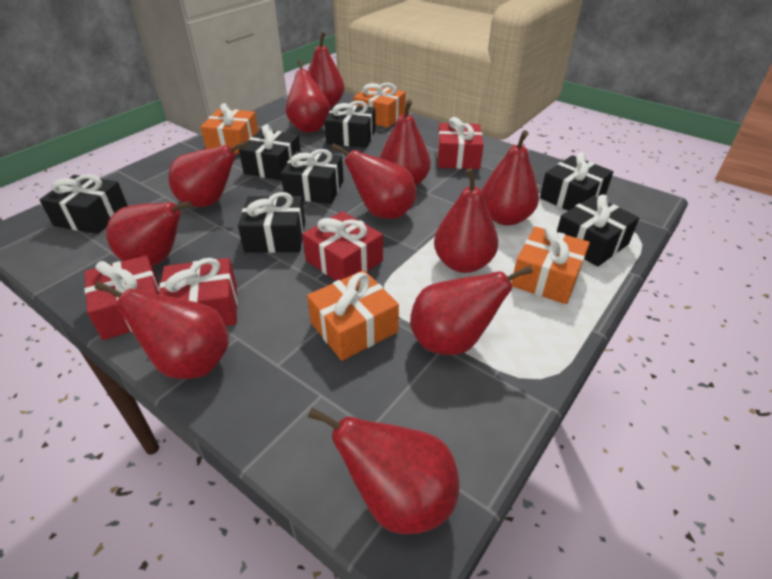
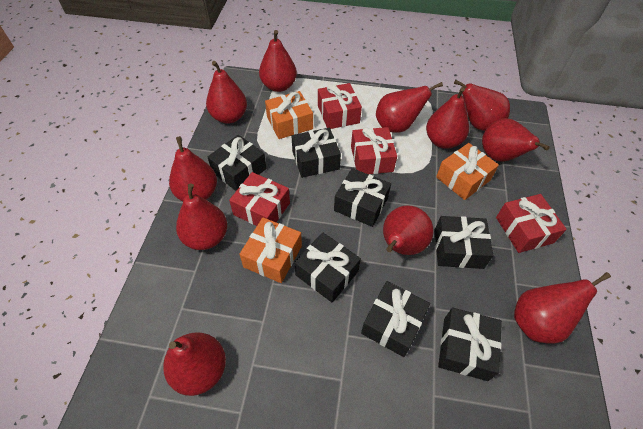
orange gift: 4 -> 3

